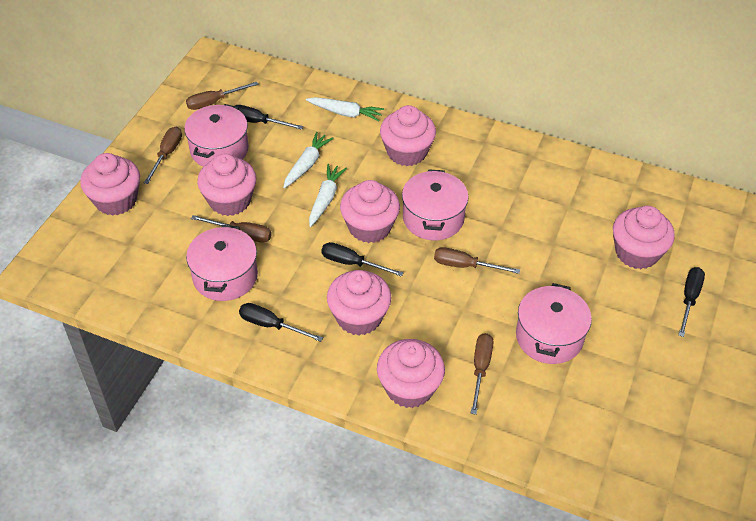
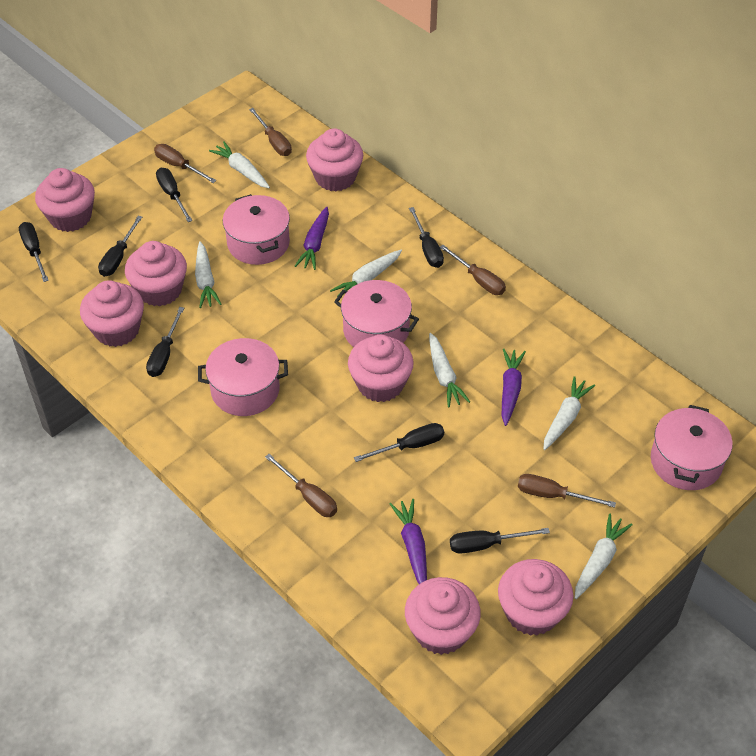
black screwdriver: 4 -> 7
purple carrot: 0 -> 3
white carrot: 3 -> 6

